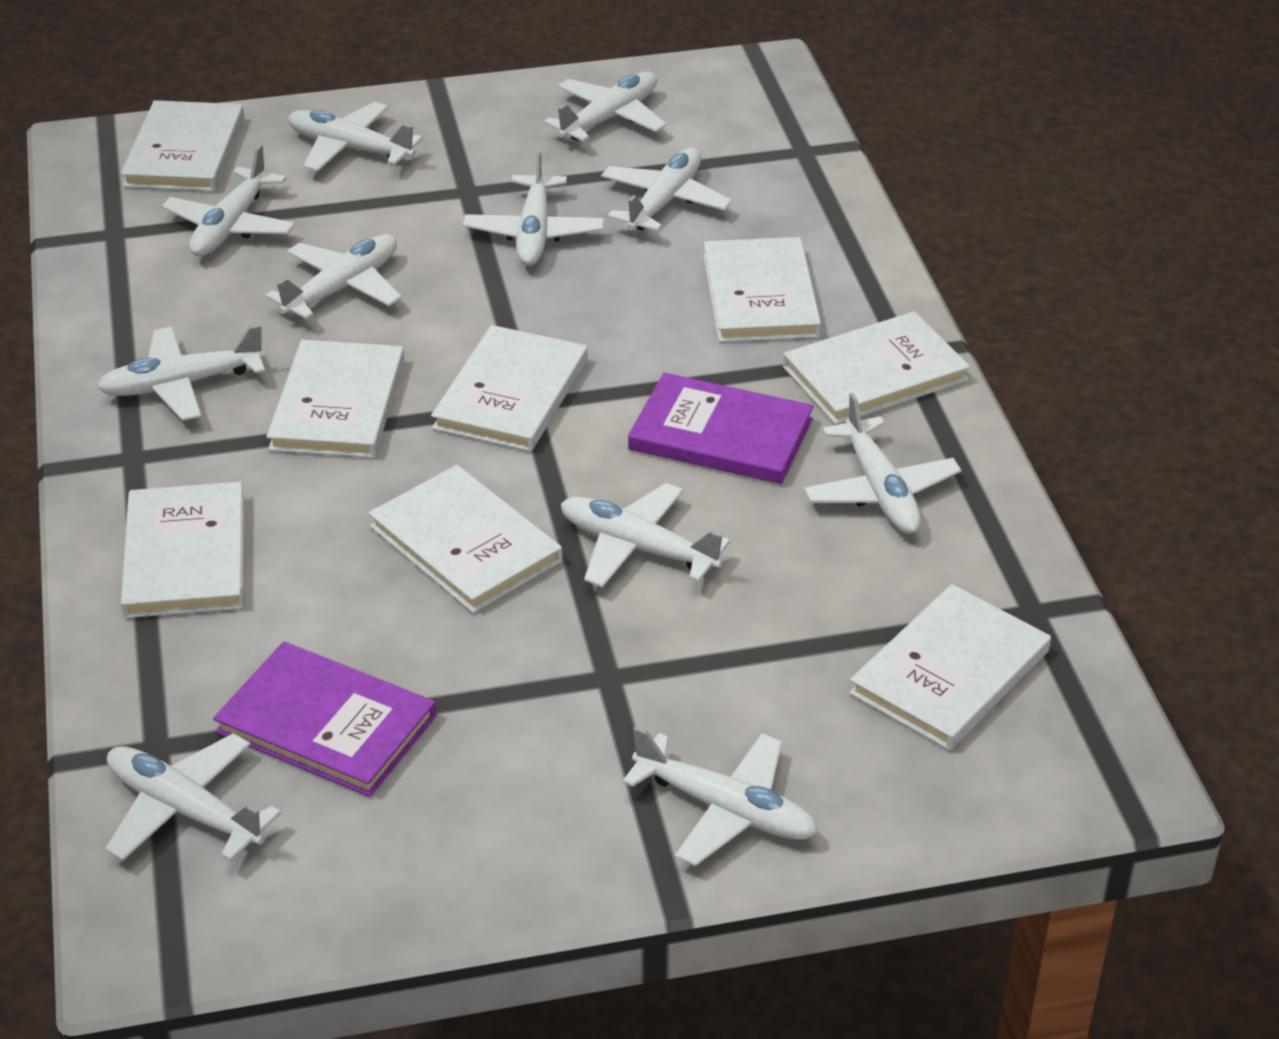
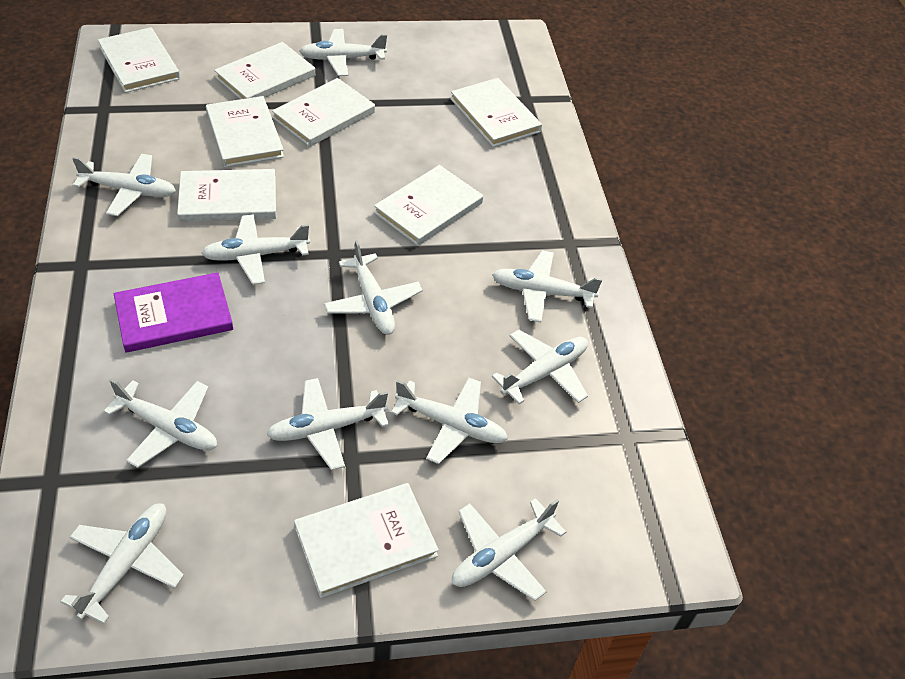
purple book: 2 -> 1

